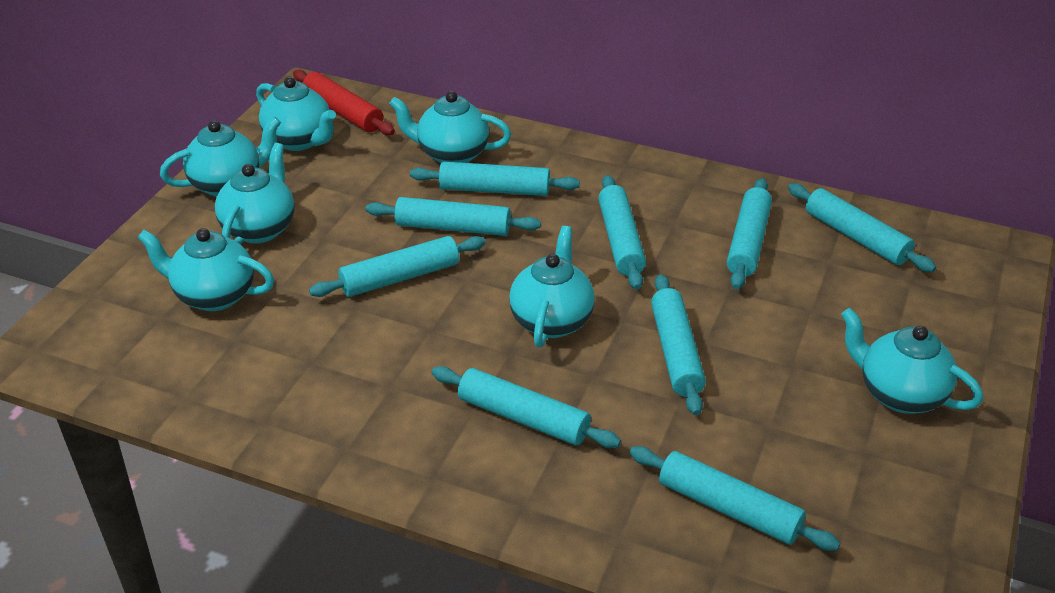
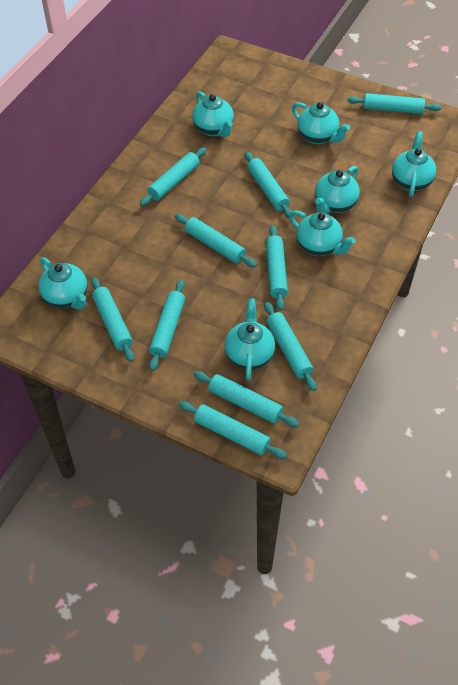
red rolling pin: 1 -> 0
turquoise rolling pin: 9 -> 10

